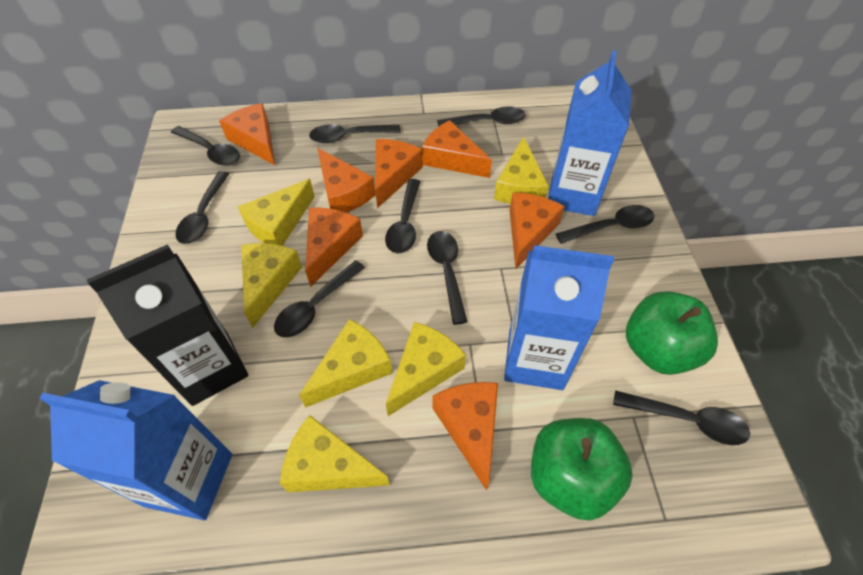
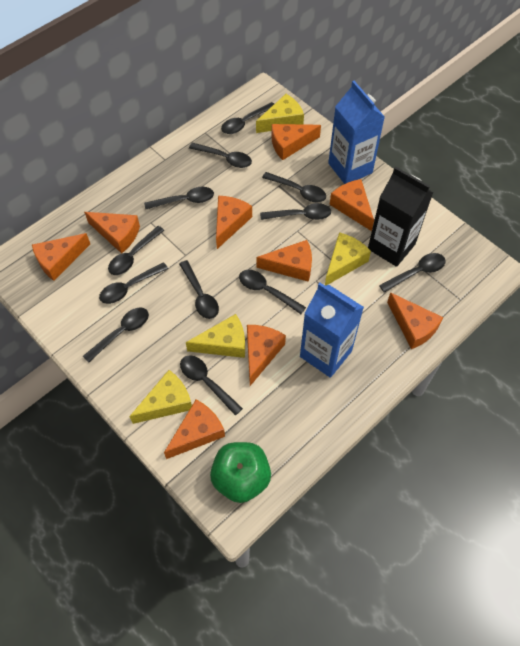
black spoon: 9 -> 12
blue carton: 3 -> 2
green apple: 2 -> 1
orange cheese: 7 -> 9
yellow cheese: 6 -> 4

